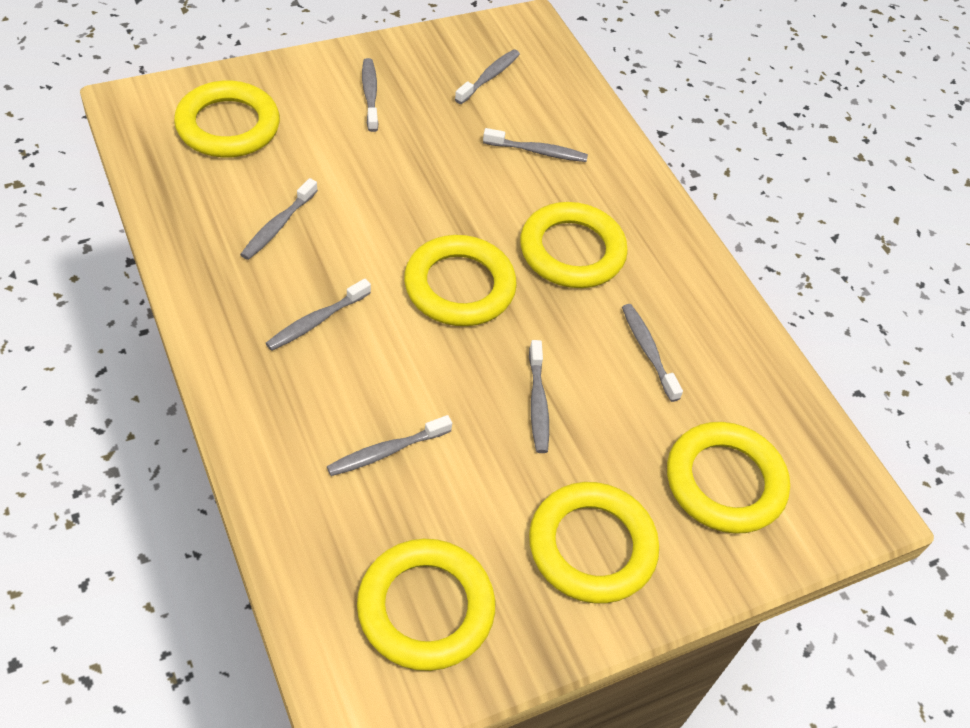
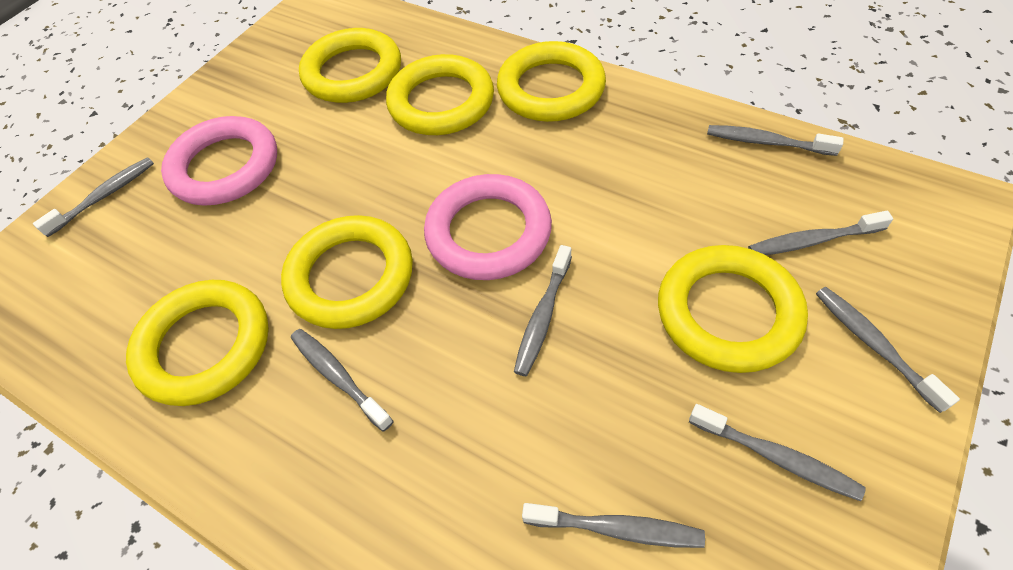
pink ring: 0 -> 2

